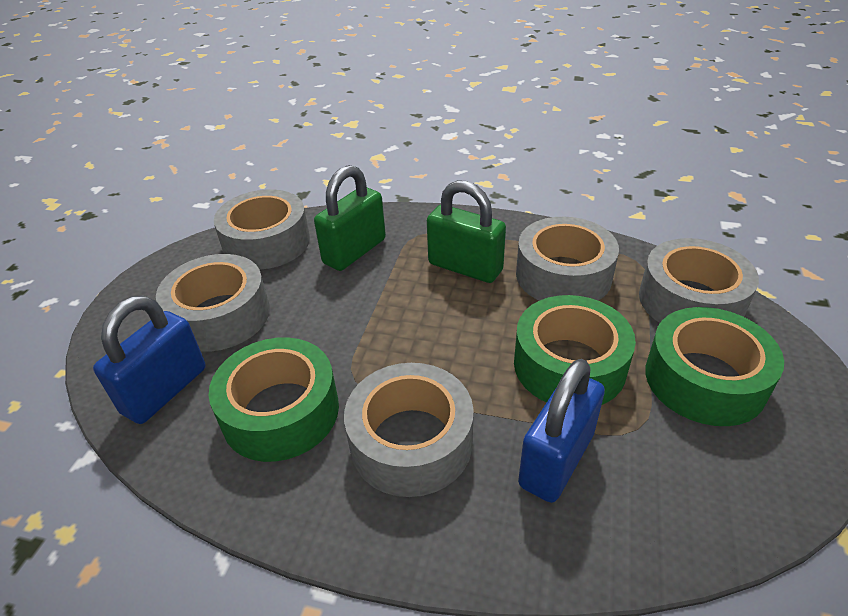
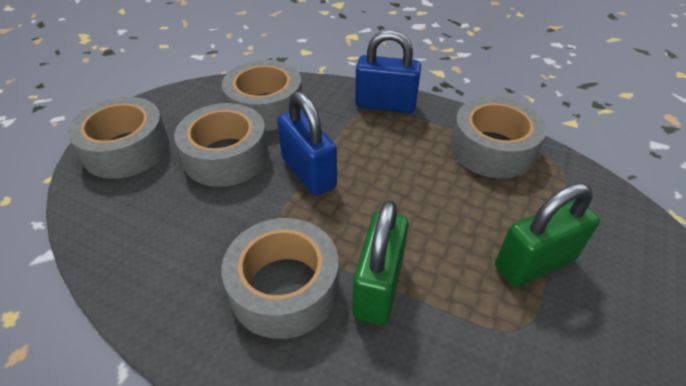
green tape: 3 -> 0

